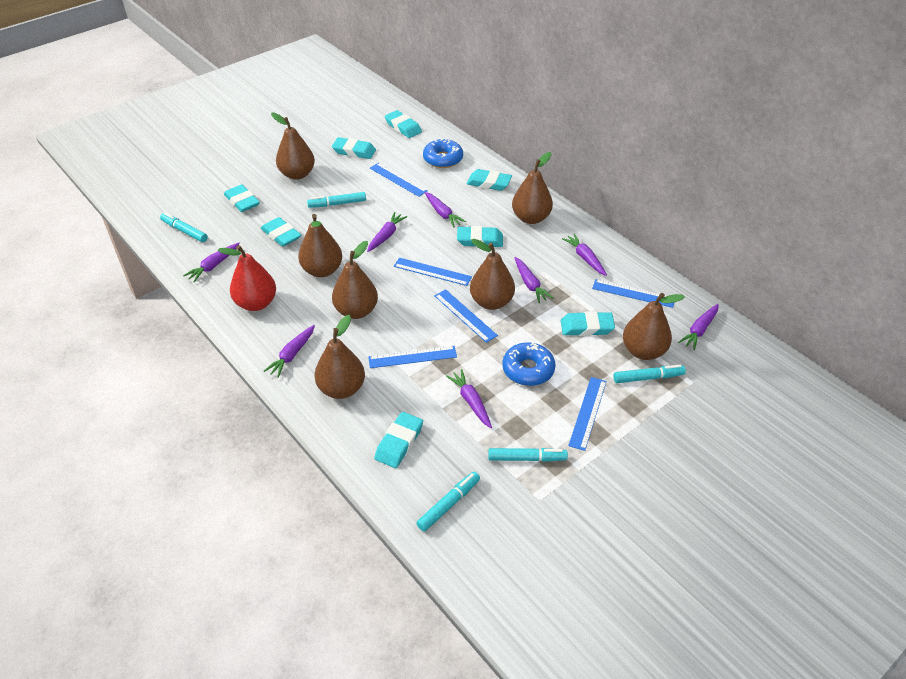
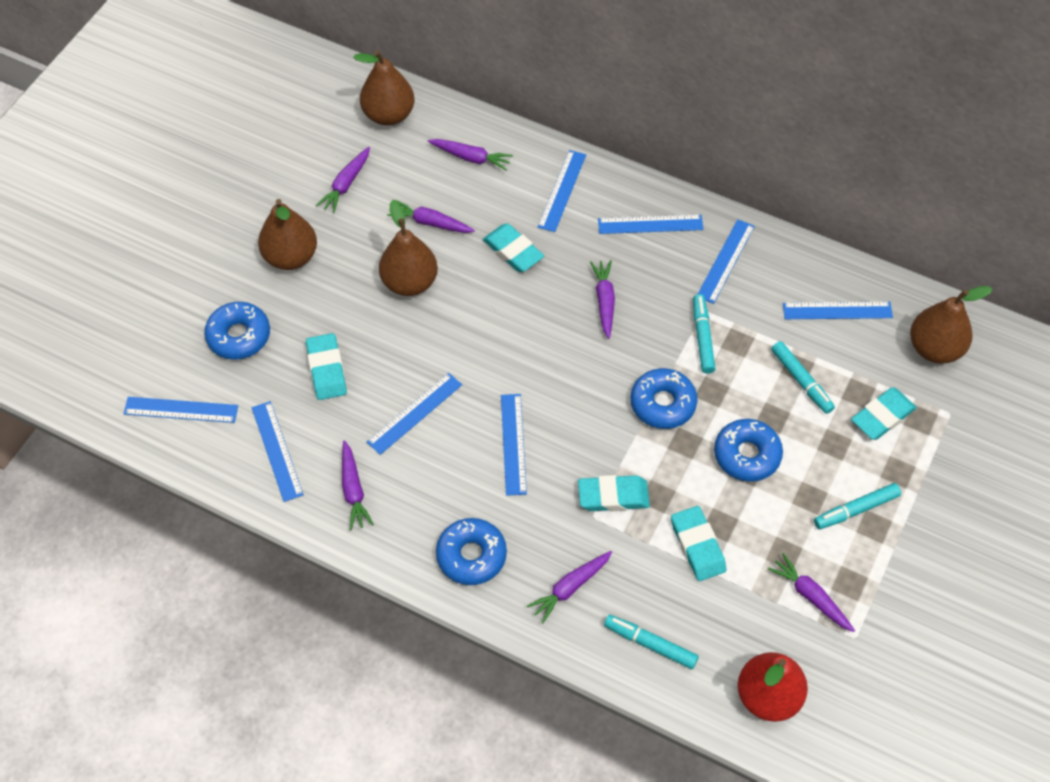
blue donut: 2 -> 4
blue ruler: 6 -> 8
brown pear: 7 -> 4
purple carrot: 8 -> 7
turquoise eraser: 8 -> 5
turquoise marker: 5 -> 4

